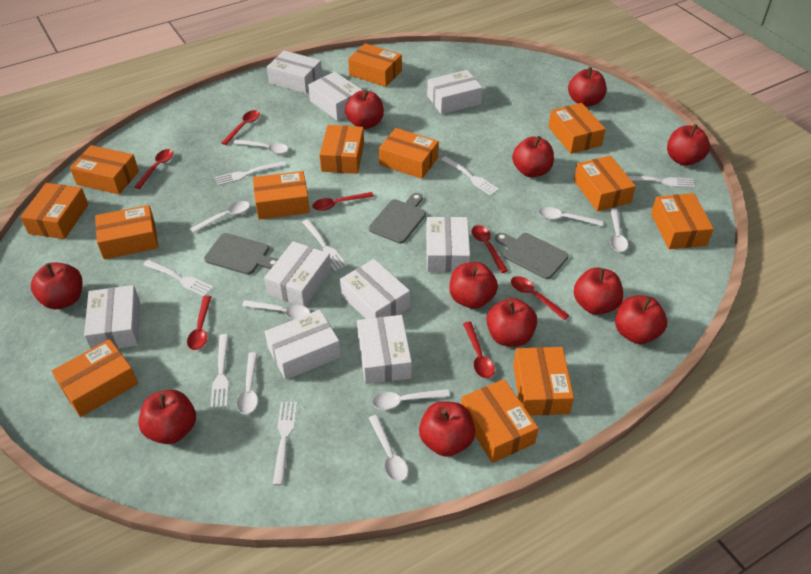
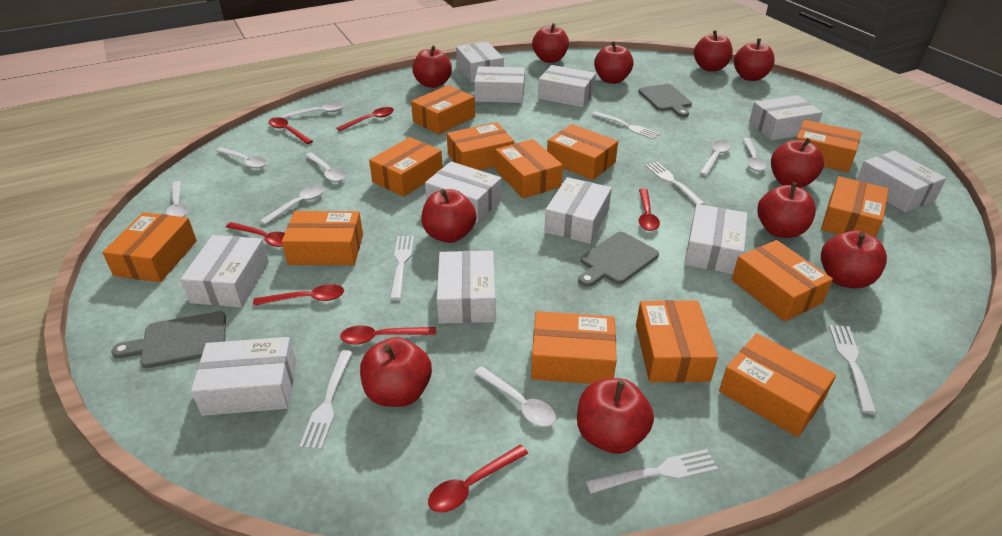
white box: 9 -> 11
white fork: 7 -> 6

